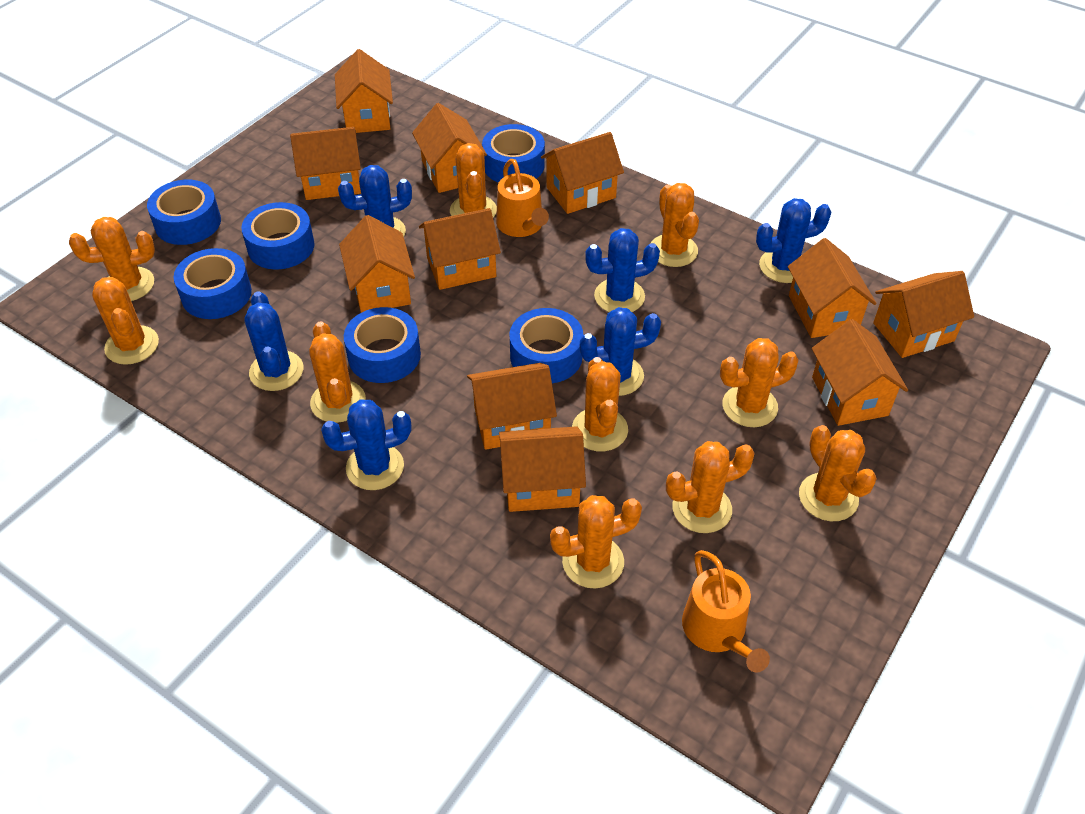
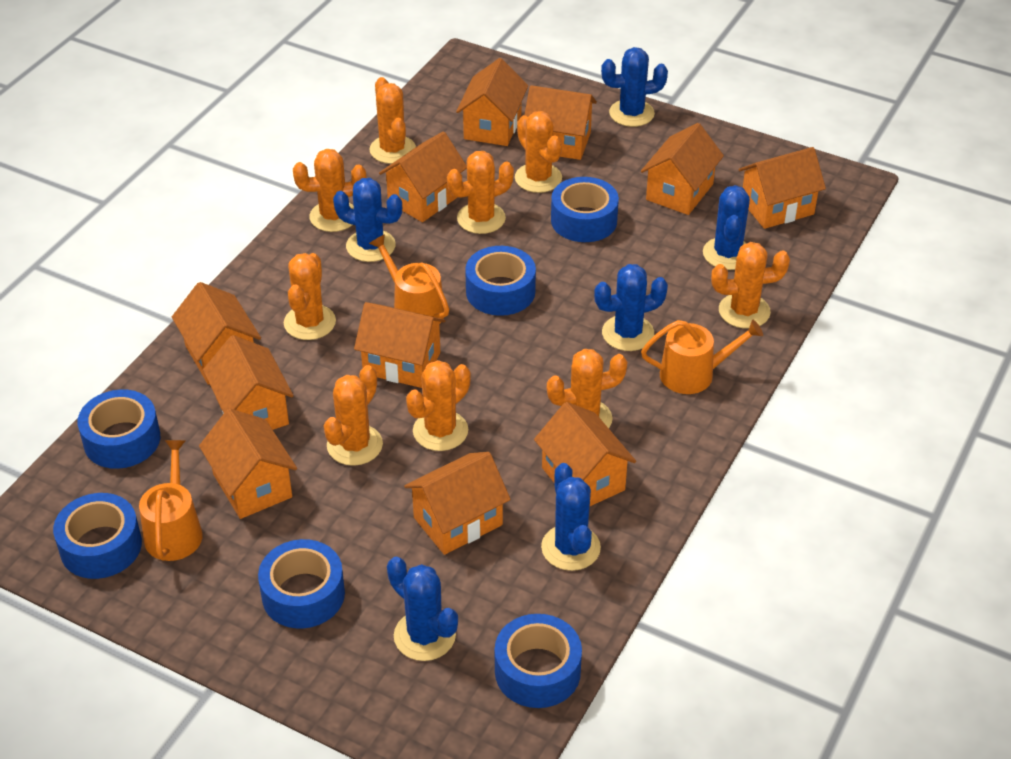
orange cactus: 10 -> 9
orange watering can: 2 -> 3

